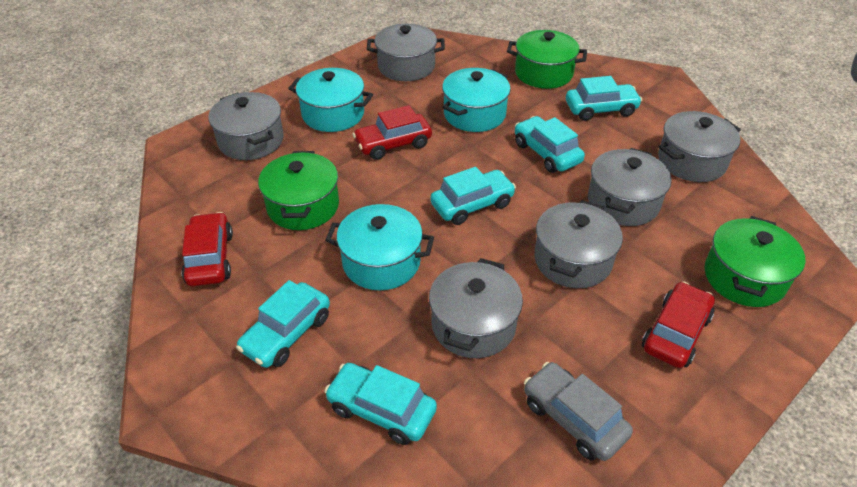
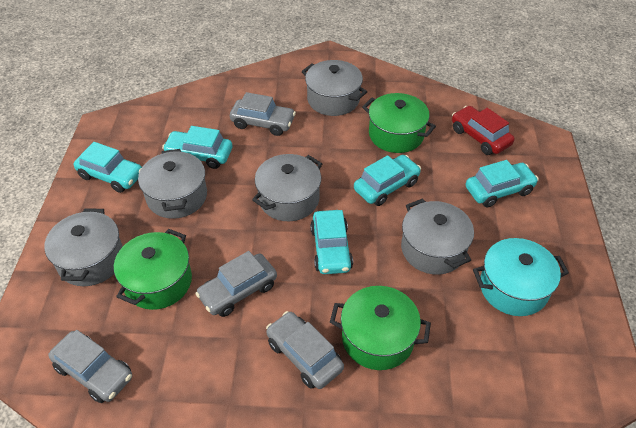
grey car: 1 -> 4
grey pot: 6 -> 5
red car: 3 -> 1
turquoise pot: 3 -> 1

